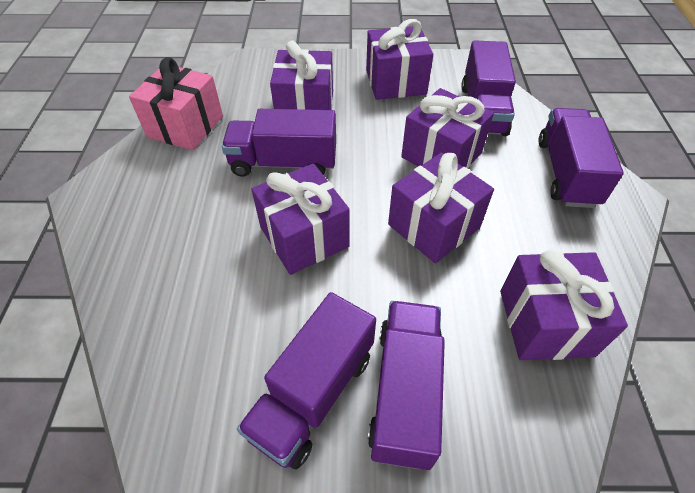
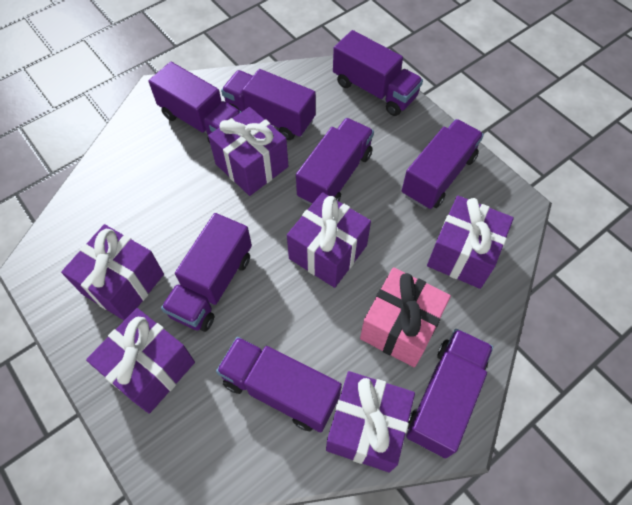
purple truck: 5 -> 8

